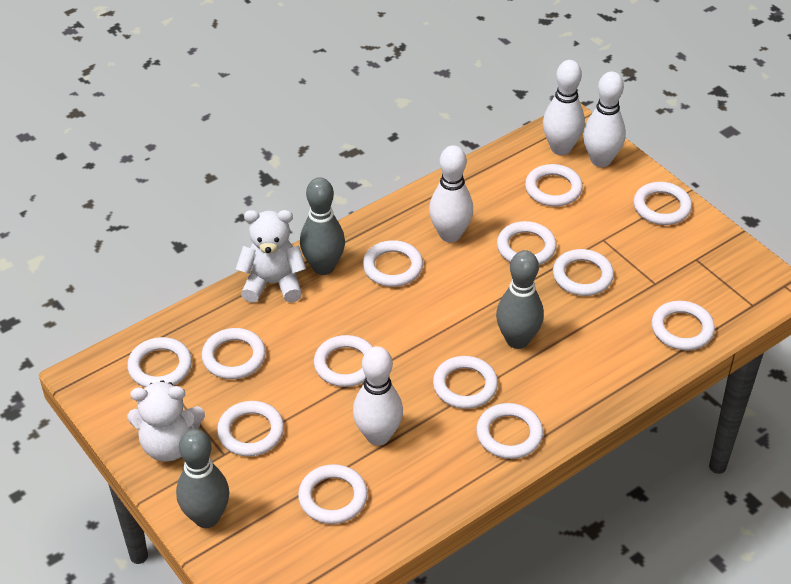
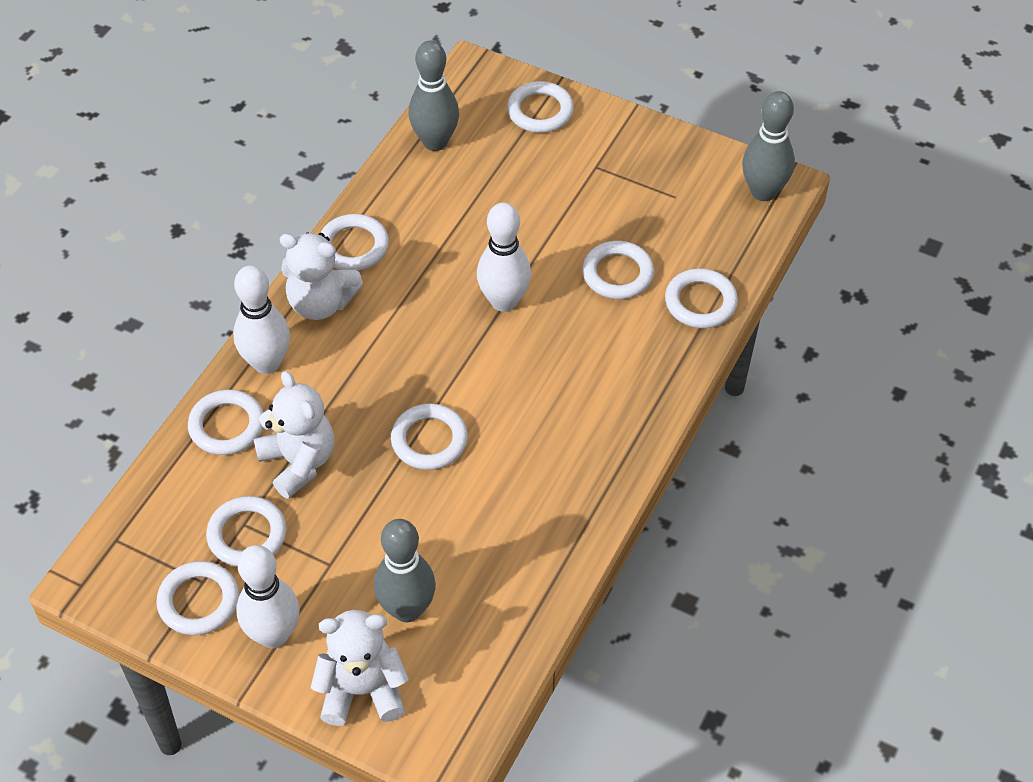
white bowling pin: 4 -> 3
white ring: 13 -> 8
white teddy bear: 2 -> 3

